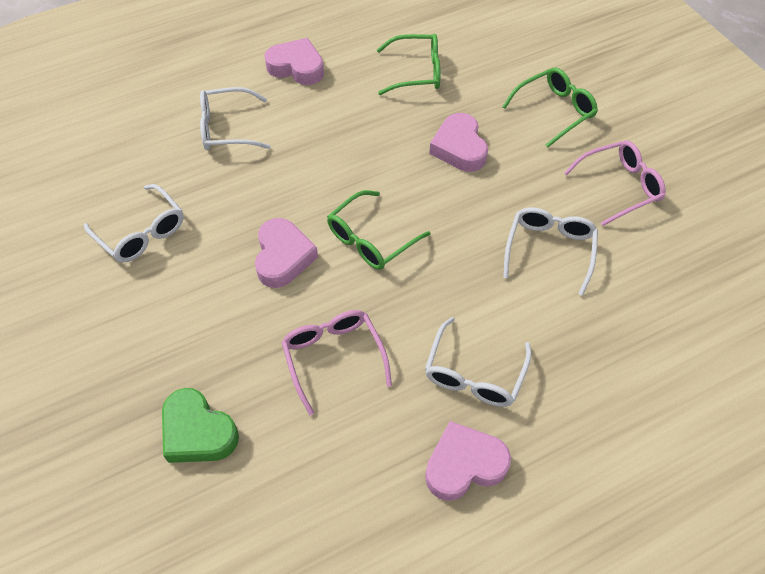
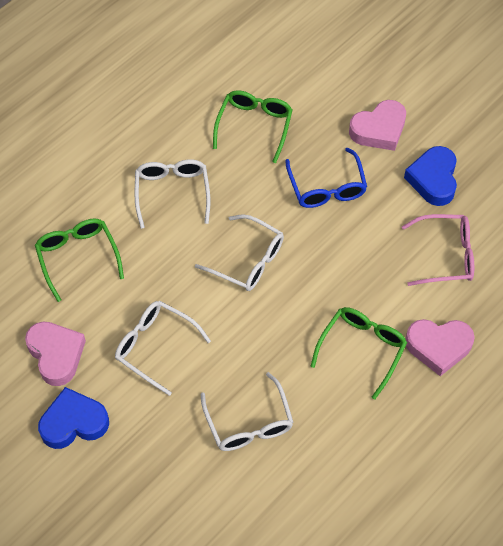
blue glasses: 0 -> 1
blue heart: 0 -> 2
green heart: 1 -> 0
pink glasses: 2 -> 1
pink heart: 4 -> 3

